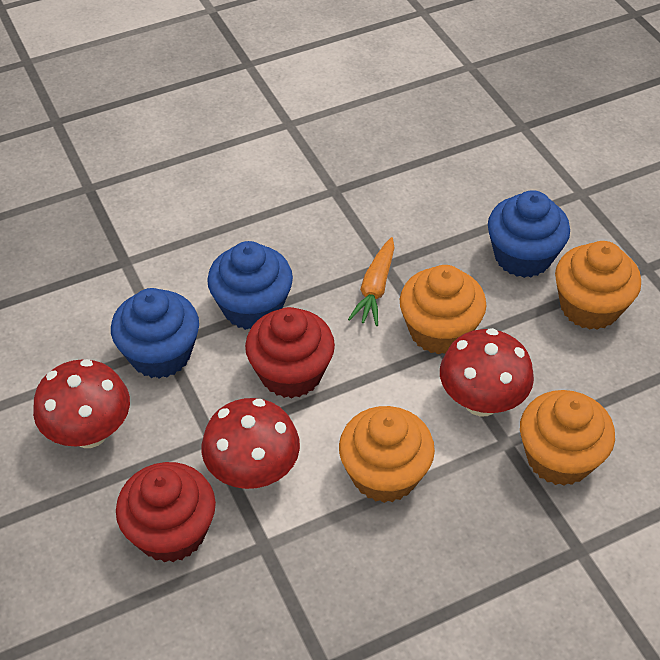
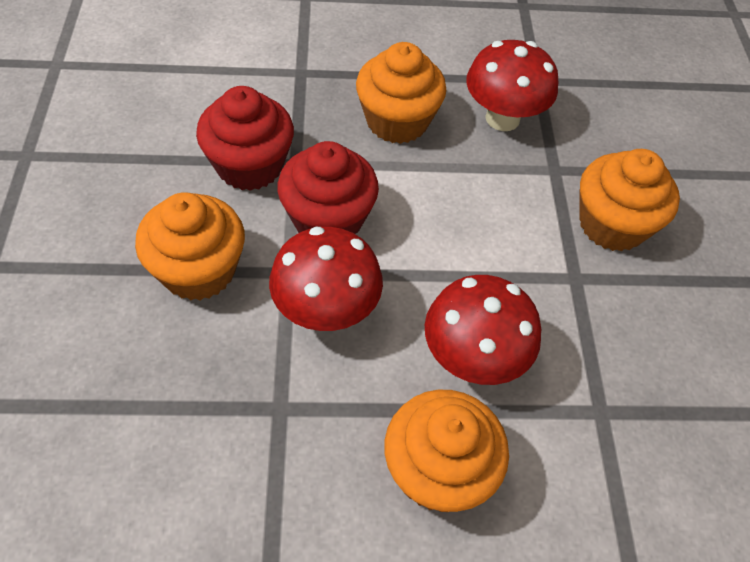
blue cupcake: 3 -> 0
orange carrot: 1 -> 0

